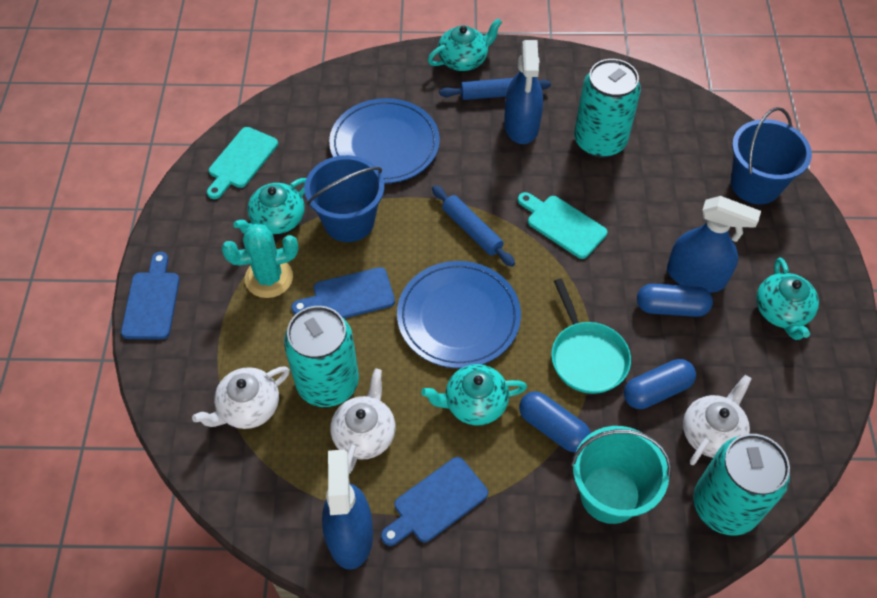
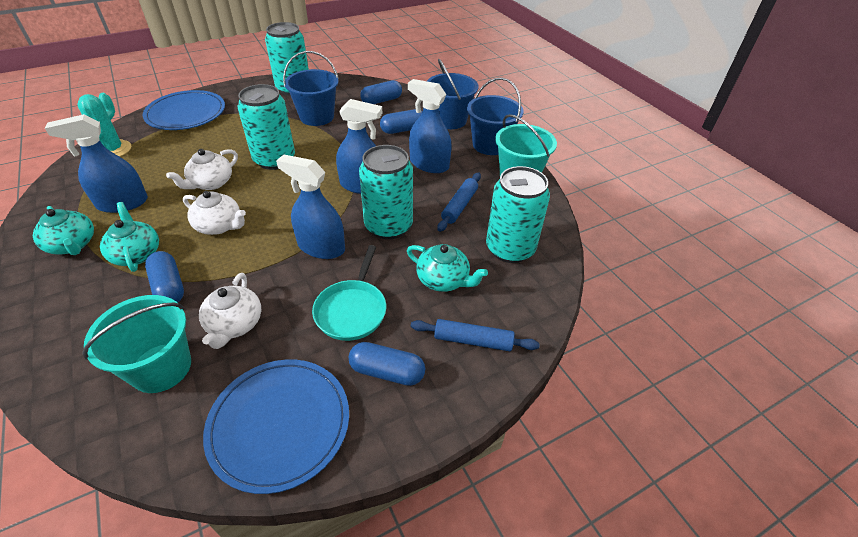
blue bucket: 2 -> 3
blue capsule: 3 -> 4
blue cutting board: 3 -> 0
blue spray bottle: 3 -> 4
turquoise bucket: 1 -> 2
turquoise can: 3 -> 4
turquoise cutting board: 2 -> 0
turquoise teapot: 4 -> 3

